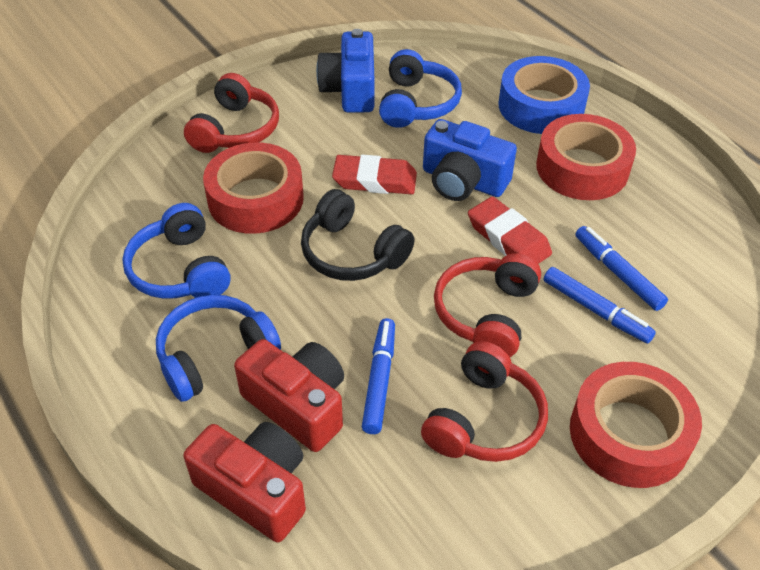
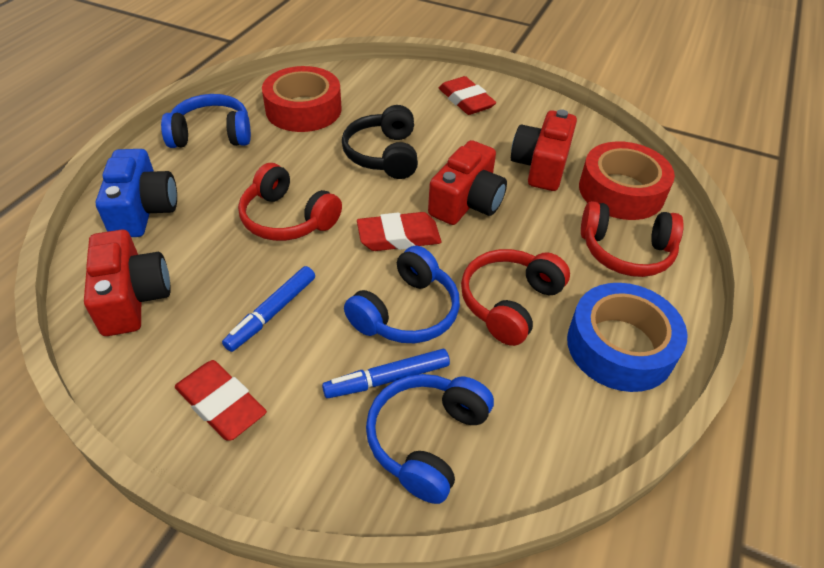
blue camera: 2 -> 1
blue marker: 3 -> 2
red camera: 2 -> 3
red eraser: 2 -> 3
red tape: 3 -> 2

